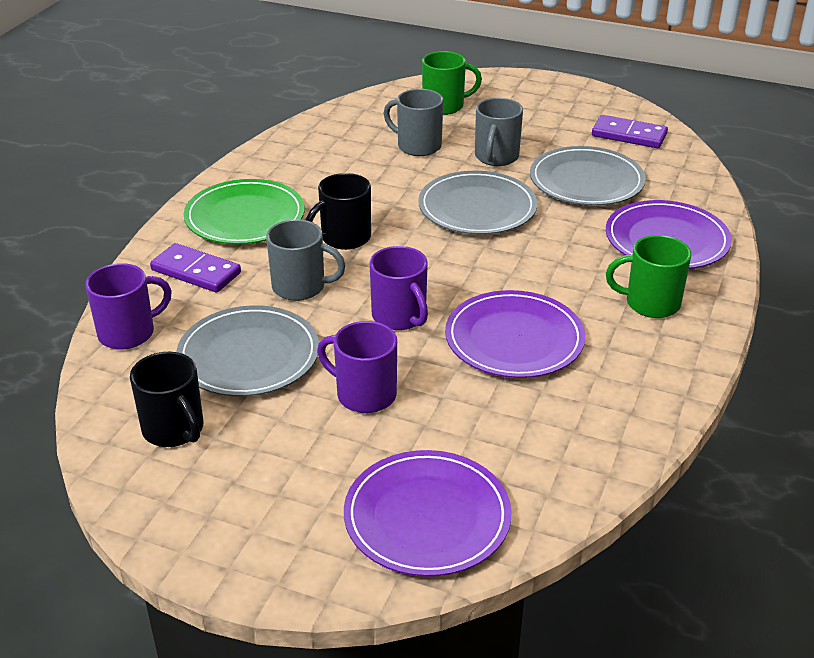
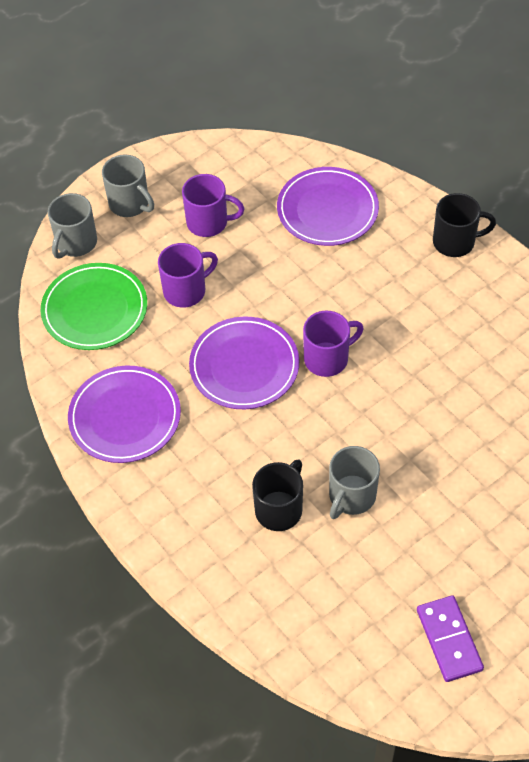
green mug: 2 -> 0
grey plate: 3 -> 0
purple domino: 2 -> 1

